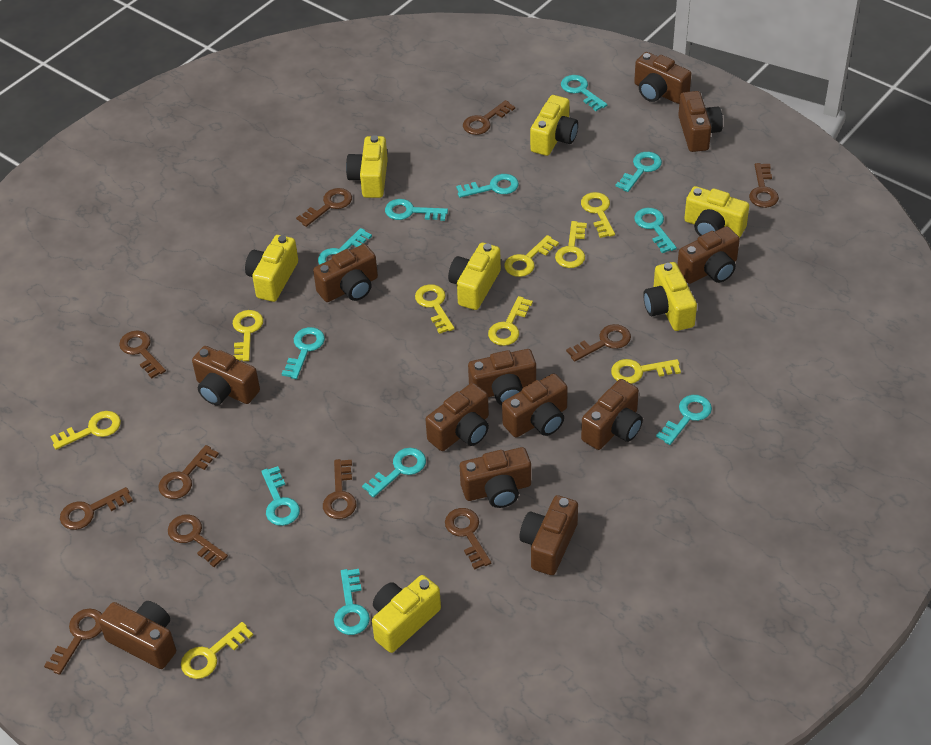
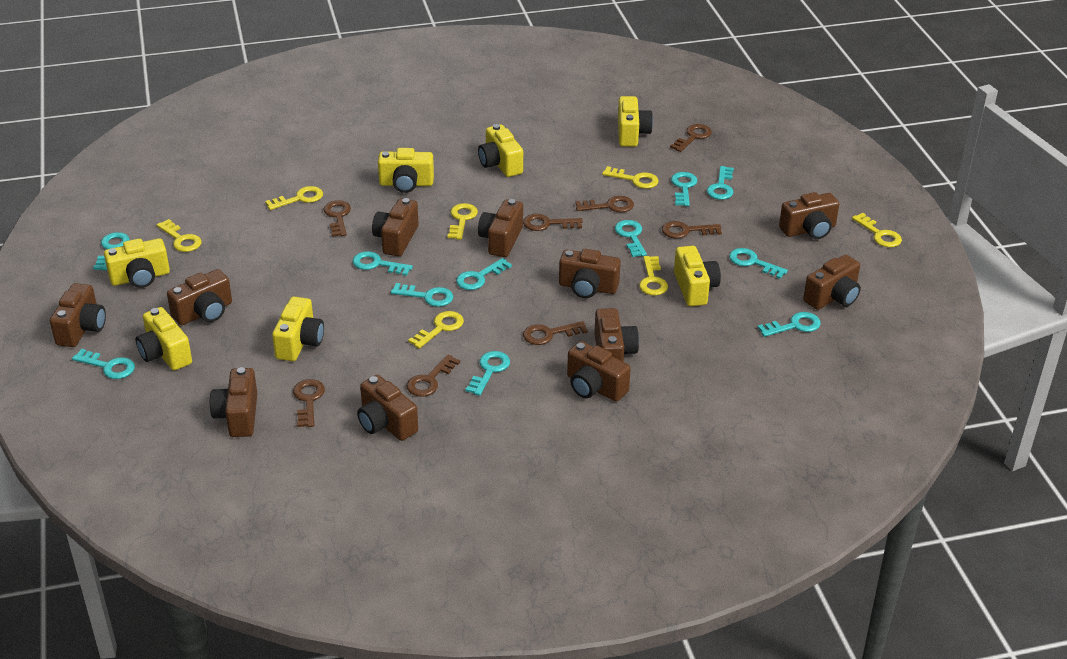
brown camera: 12 -> 11
brown key: 11 -> 8
yellow key: 9 -> 7

